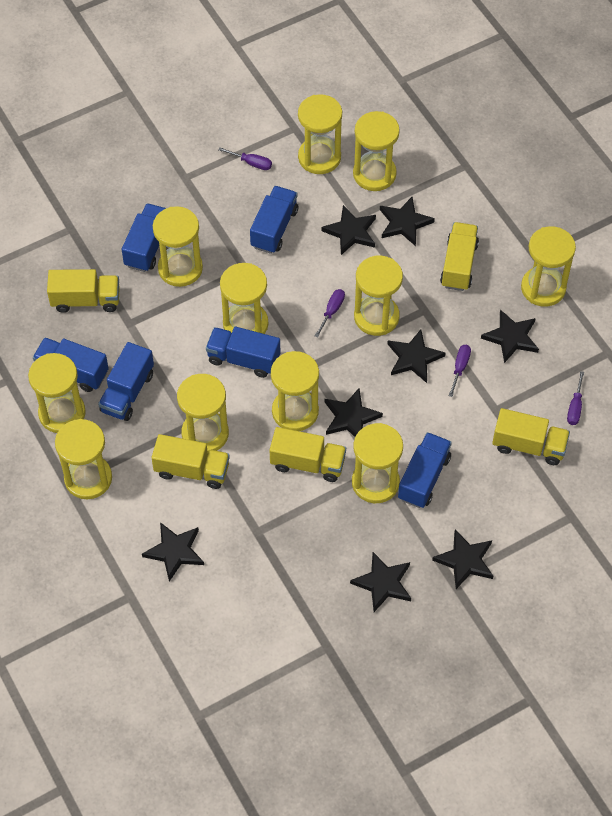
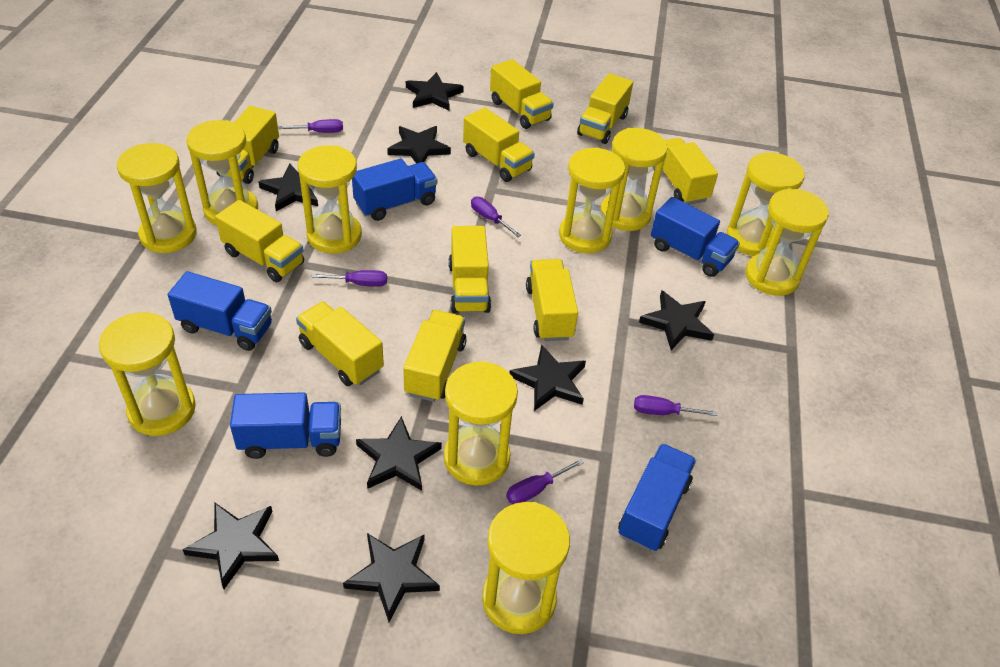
blue truck: 6 -> 5
purple screwdriver: 4 -> 5
yellow hourglass: 11 -> 10
yellow truck: 5 -> 10

